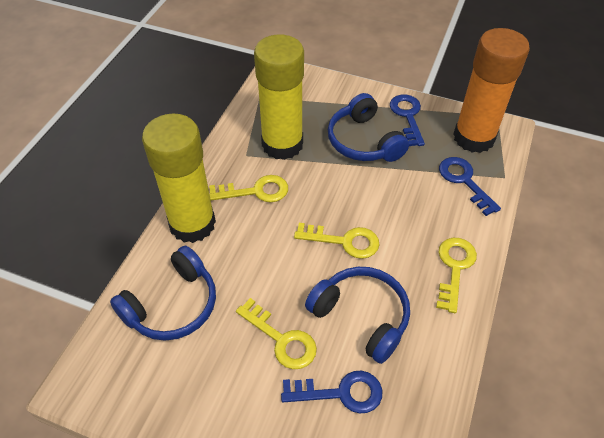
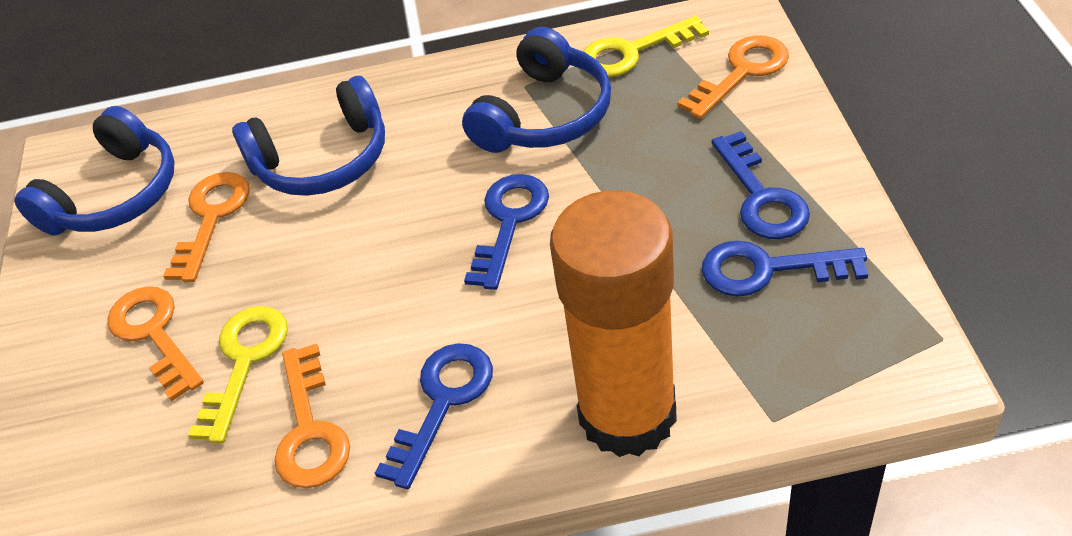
blue key: 3 -> 4
orange key: 0 -> 4
yellow glue stick: 2 -> 0
yellow key: 4 -> 2

